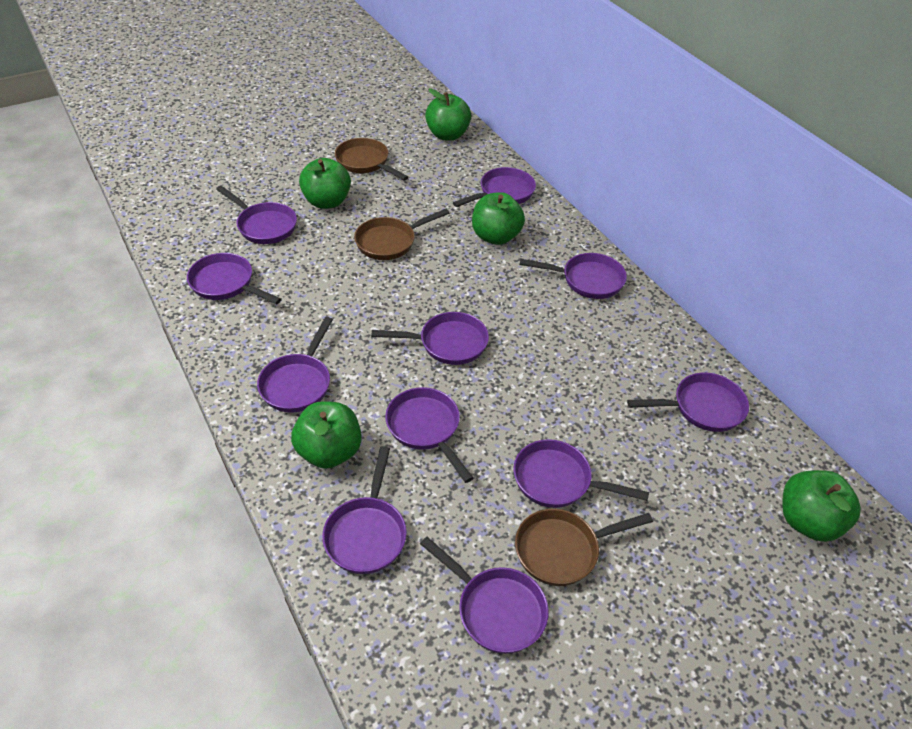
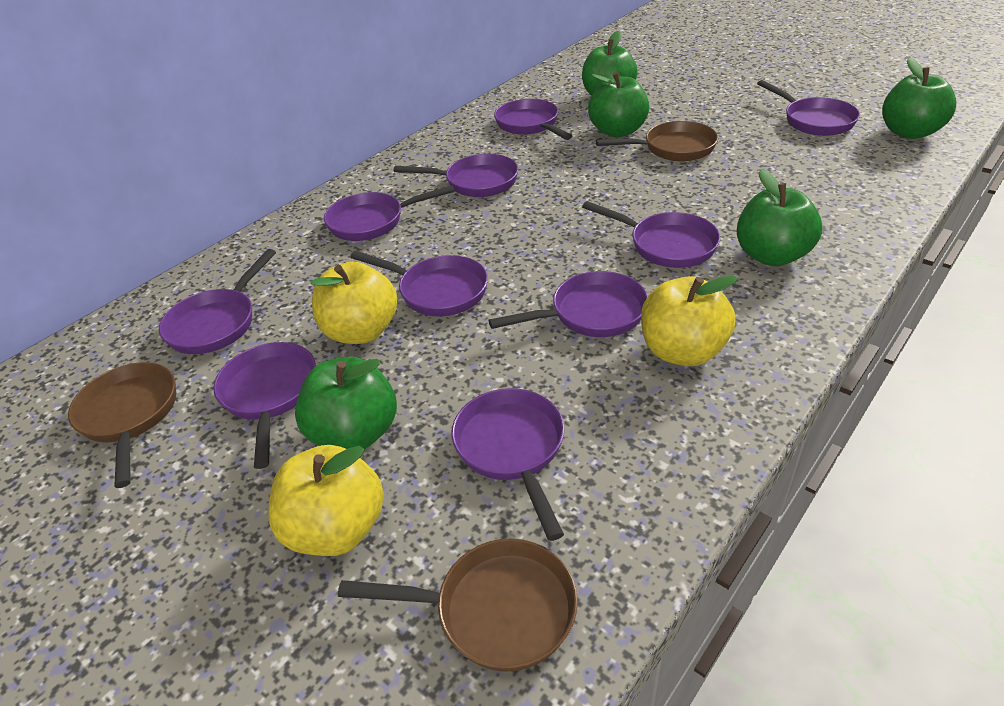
purple pan: 11 -> 10
yellow apple: 0 -> 3

